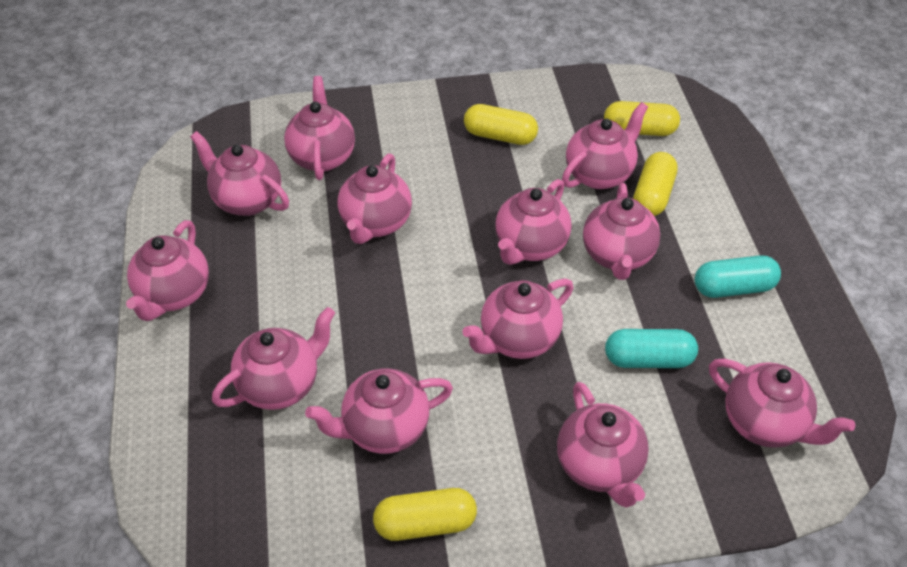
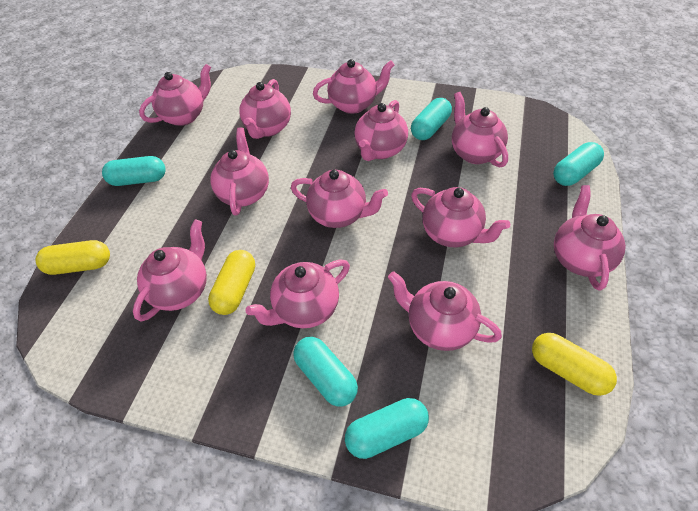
turquoise capsule: 2 -> 5
yellow capsule: 4 -> 3

